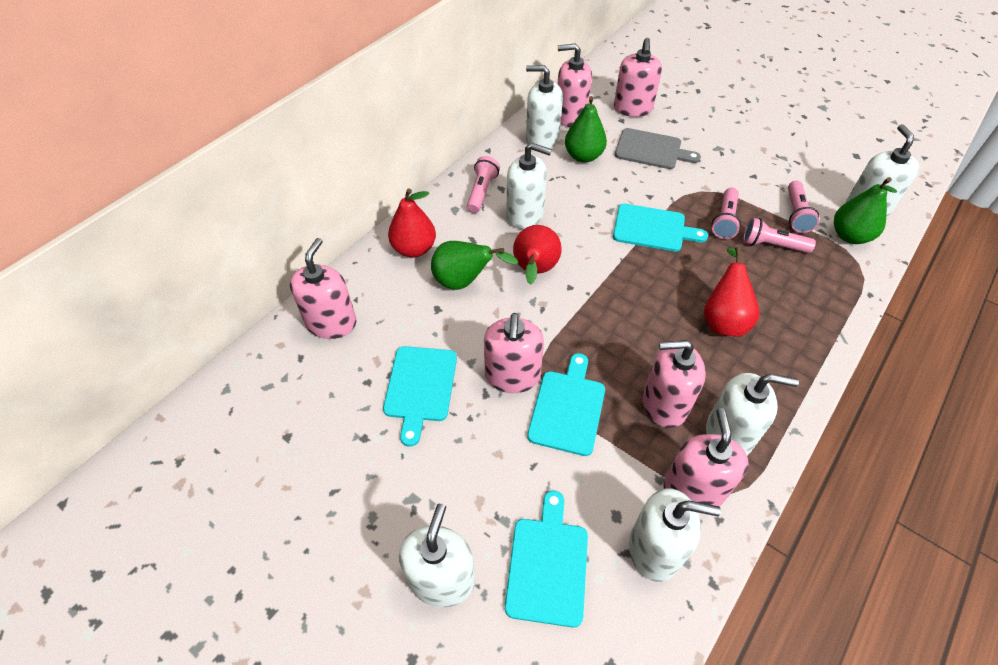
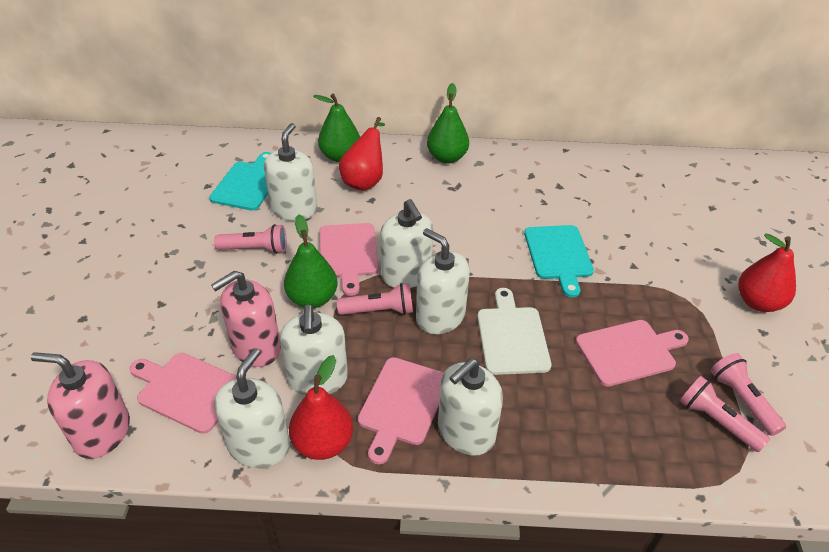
grey cutting board: 1 -> 0
pink cutting board: 0 -> 4
pink soap dispenser: 6 -> 2
turquoise cutting board: 4 -> 2
white cutting board: 0 -> 1

